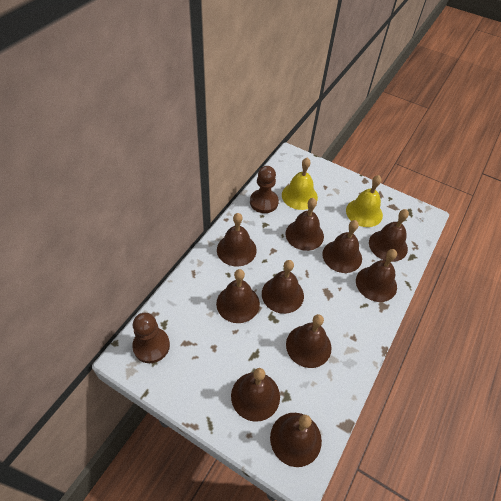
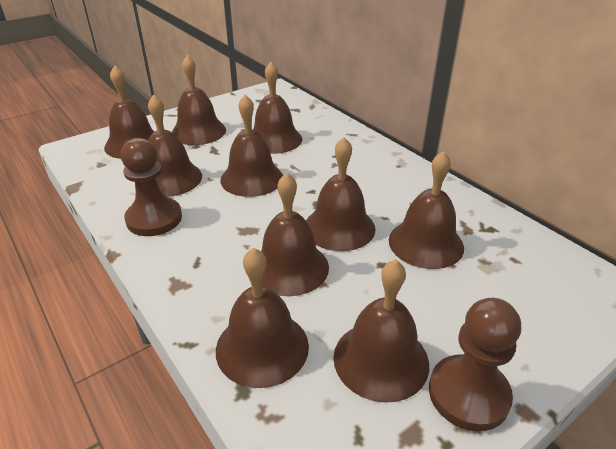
yellow bell: 2 -> 0

